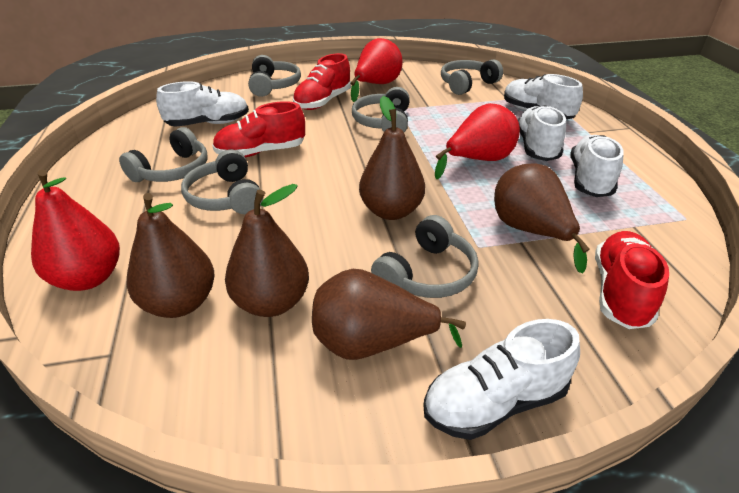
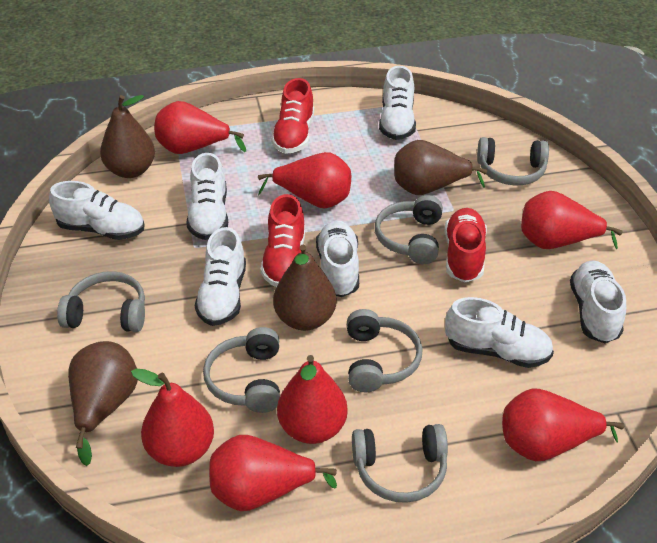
brown pear: 5 -> 4
red pear: 3 -> 7
white shoe: 5 -> 7

